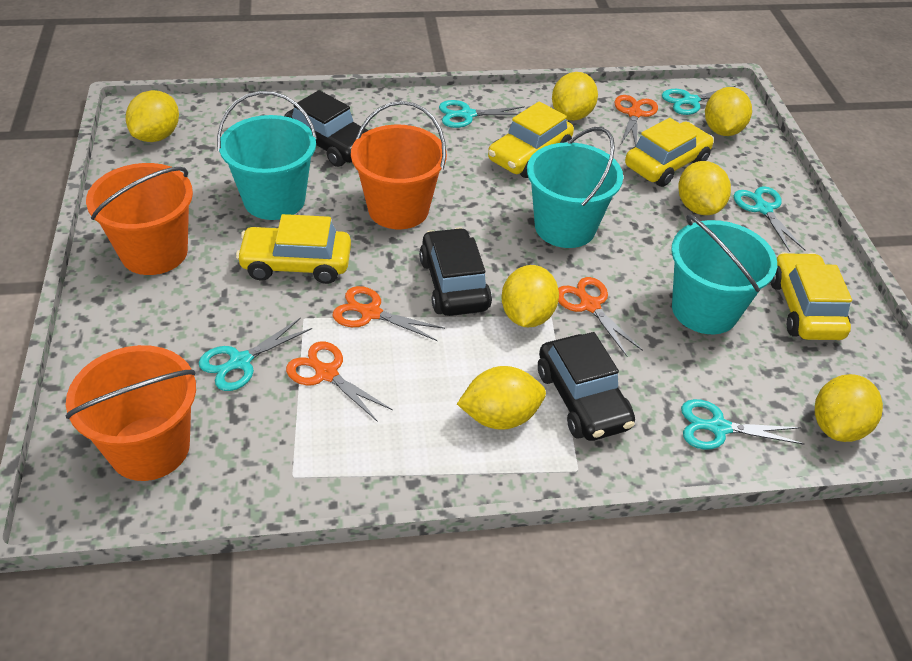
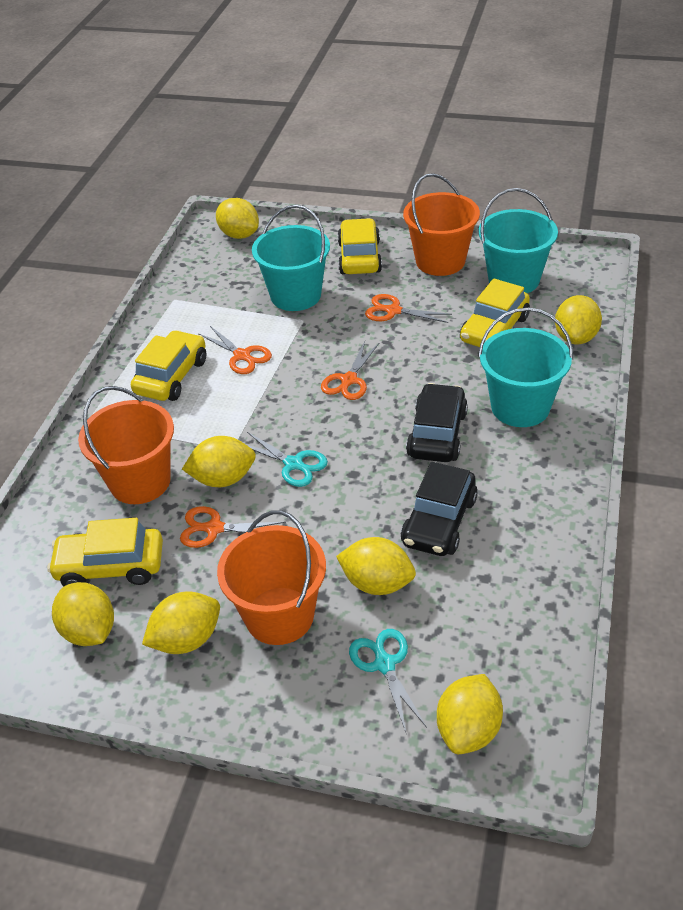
black car: 3 -> 2
turquoise scissors: 5 -> 2

